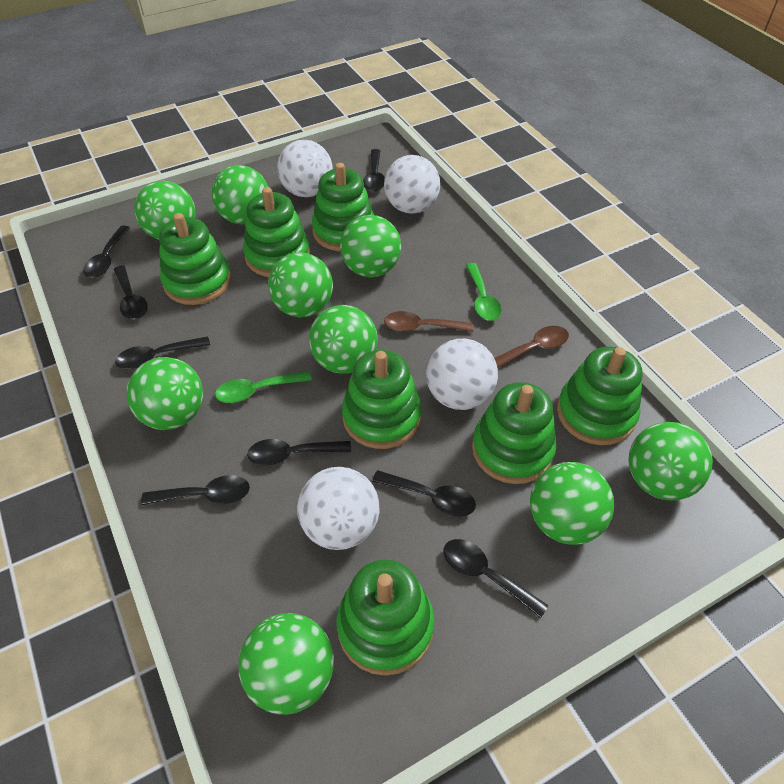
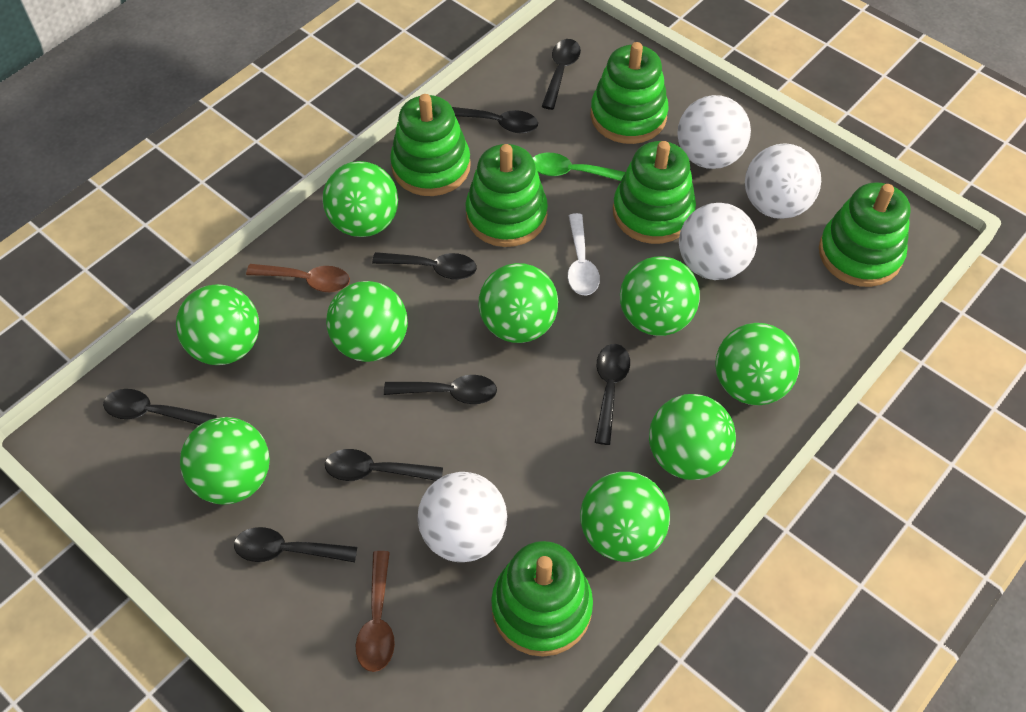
green spoon: 2 -> 1
green stacking toy: 7 -> 6
white spoon: 0 -> 1

